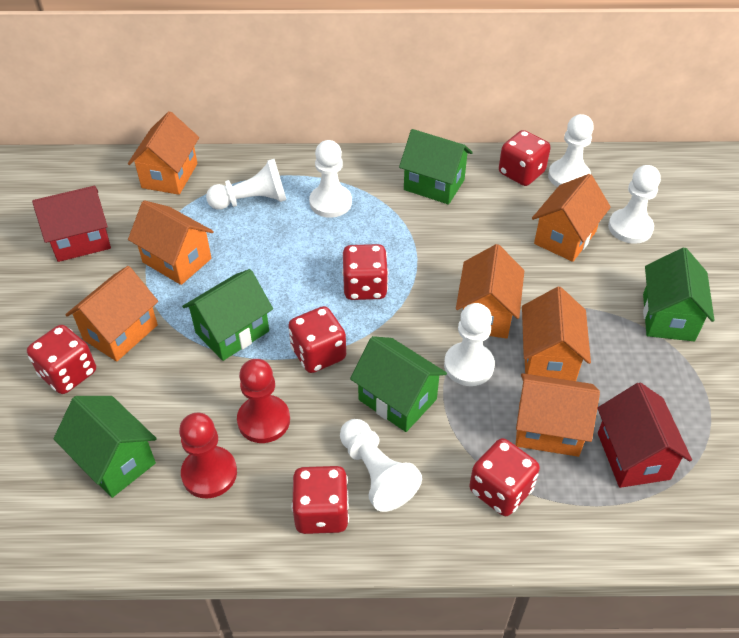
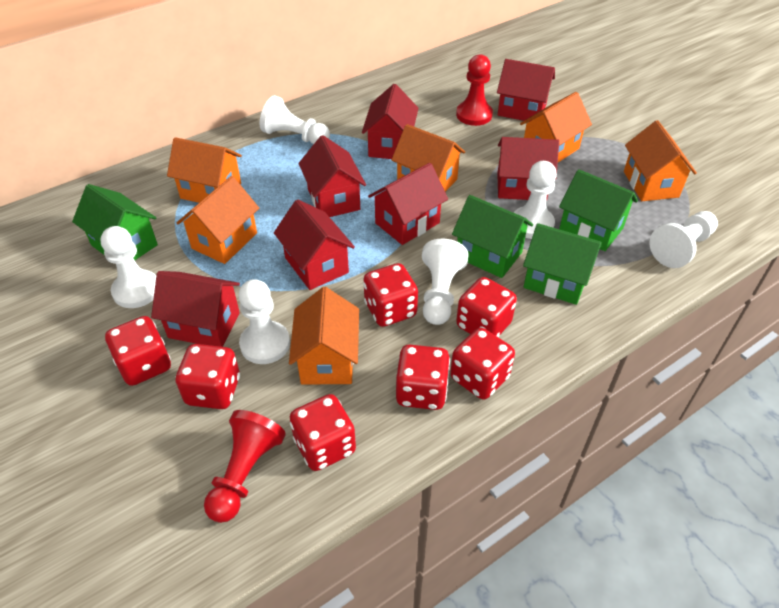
green house: 5 -> 4
orange house: 7 -> 6
red dice: 6 -> 7
red house: 2 -> 7

